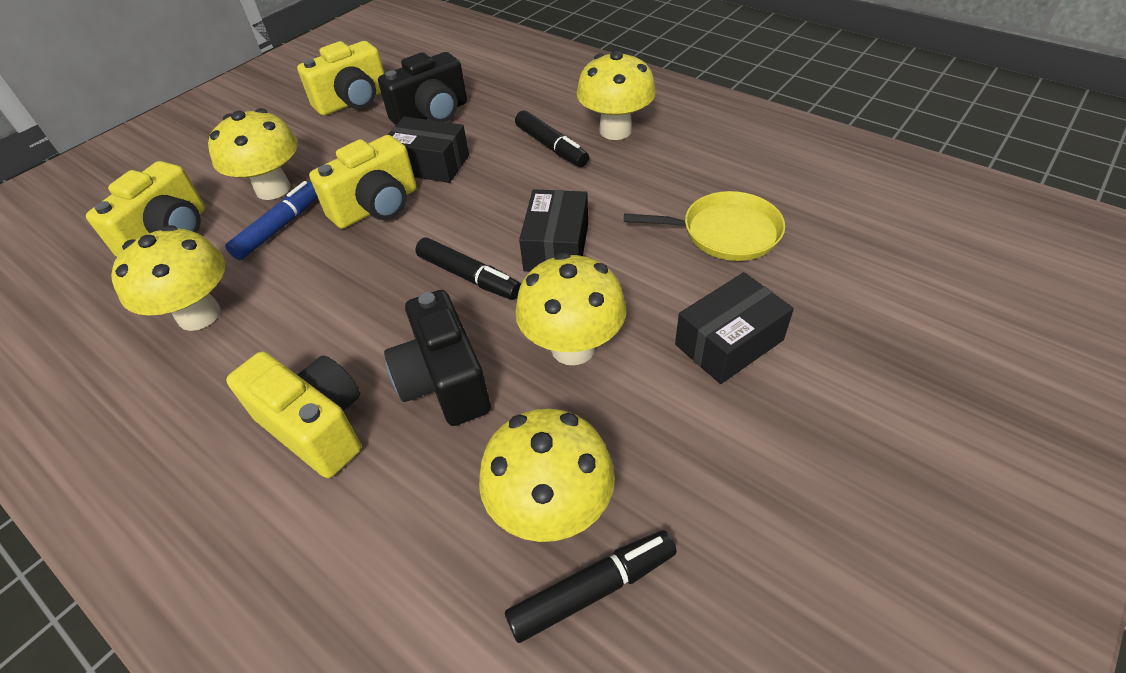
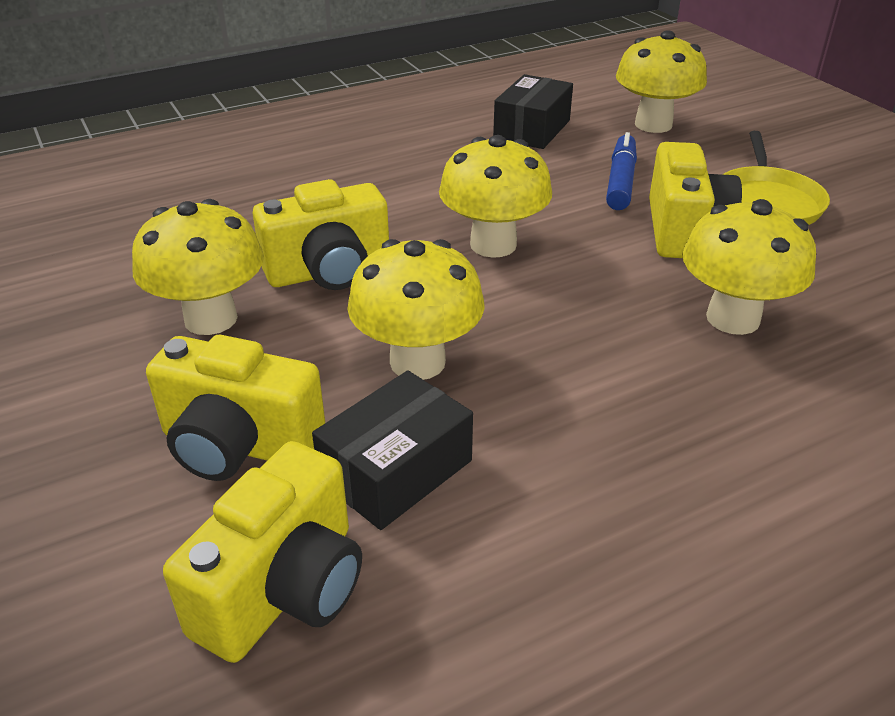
black box: 3 -> 2
black camera: 2 -> 0
black marker: 3 -> 0

